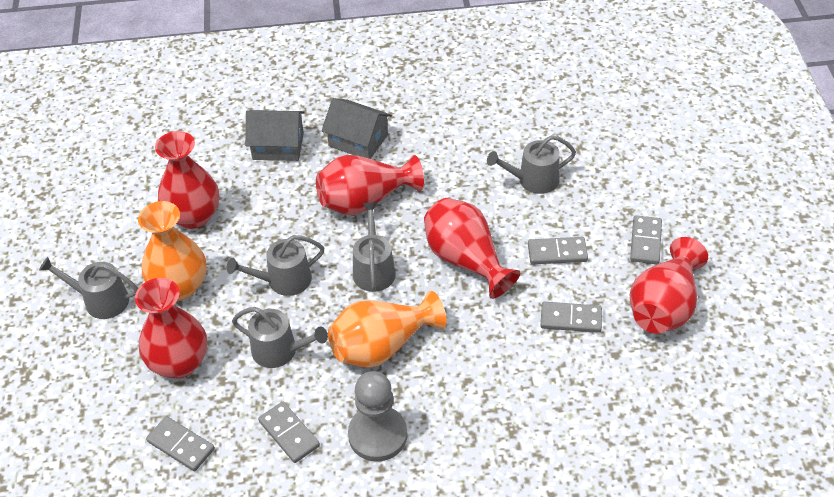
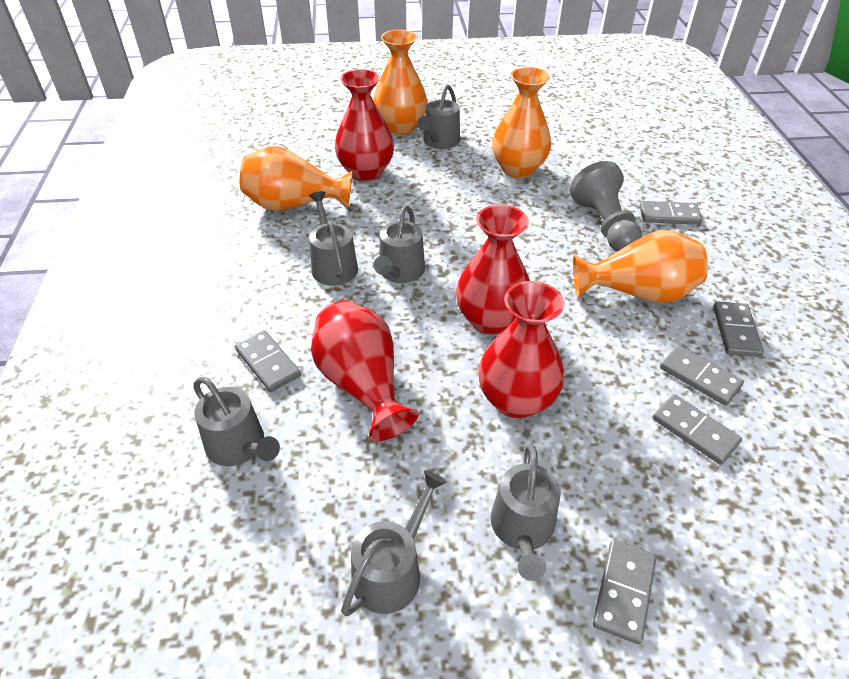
grey domino: 5 -> 6
grey house: 2 -> 0
grey watering can: 5 -> 6
orange vase: 2 -> 4
red vase: 5 -> 4

